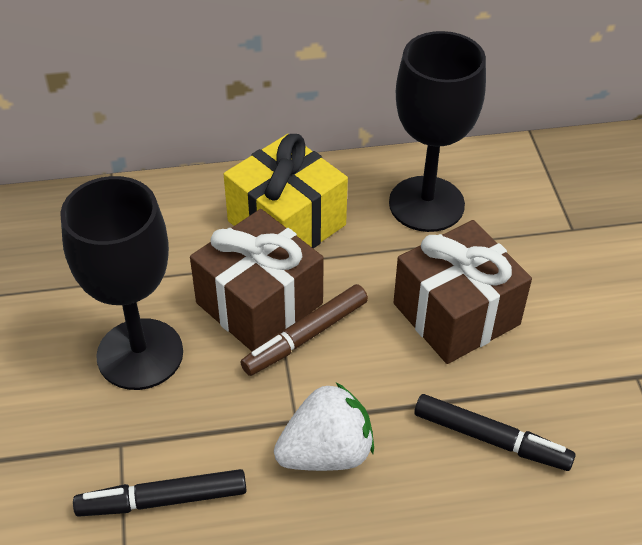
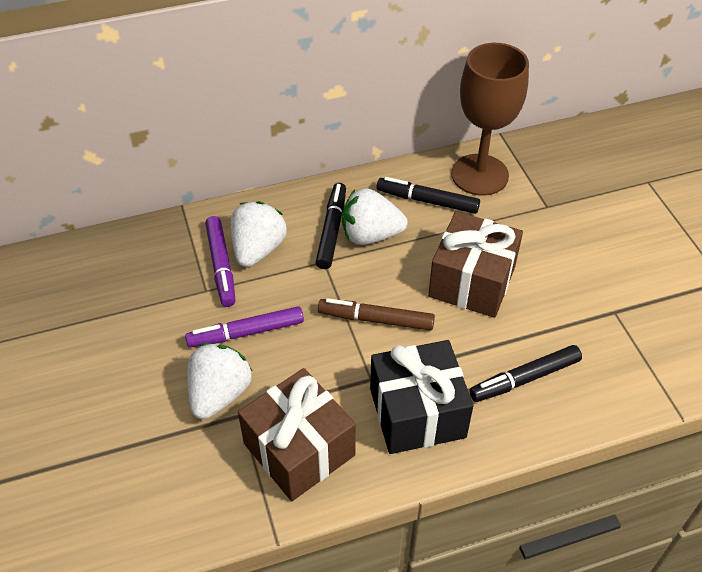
black gift: 0 -> 1
black goblet: 2 -> 0
black marker: 2 -> 3
brown goblet: 0 -> 1
purple marker: 0 -> 2
white strawberry: 1 -> 3
yellow gift: 1 -> 0

